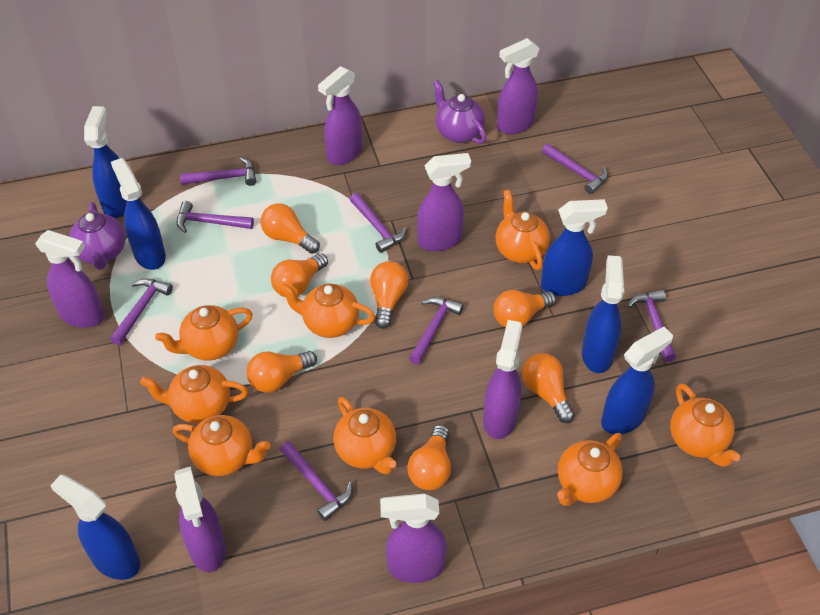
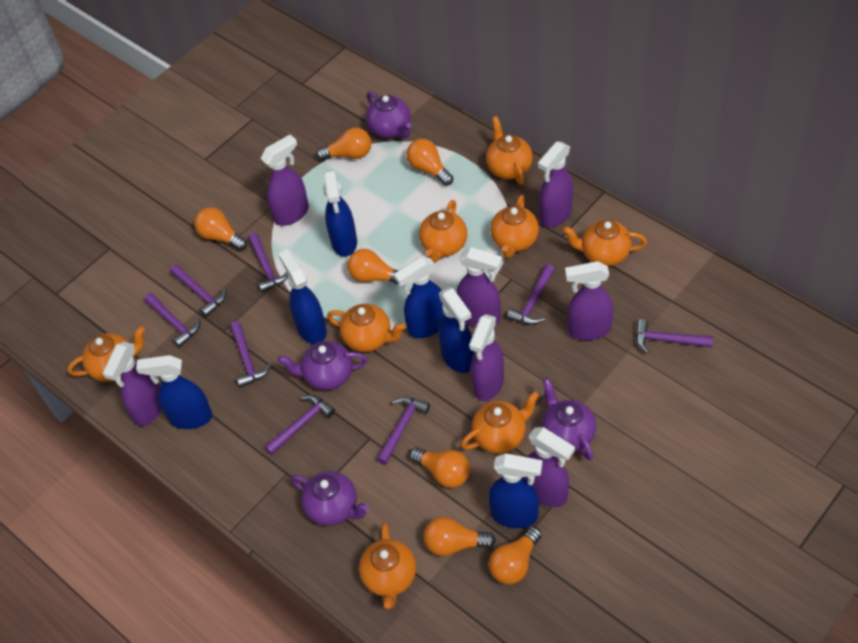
purple teapot: 2 -> 4

